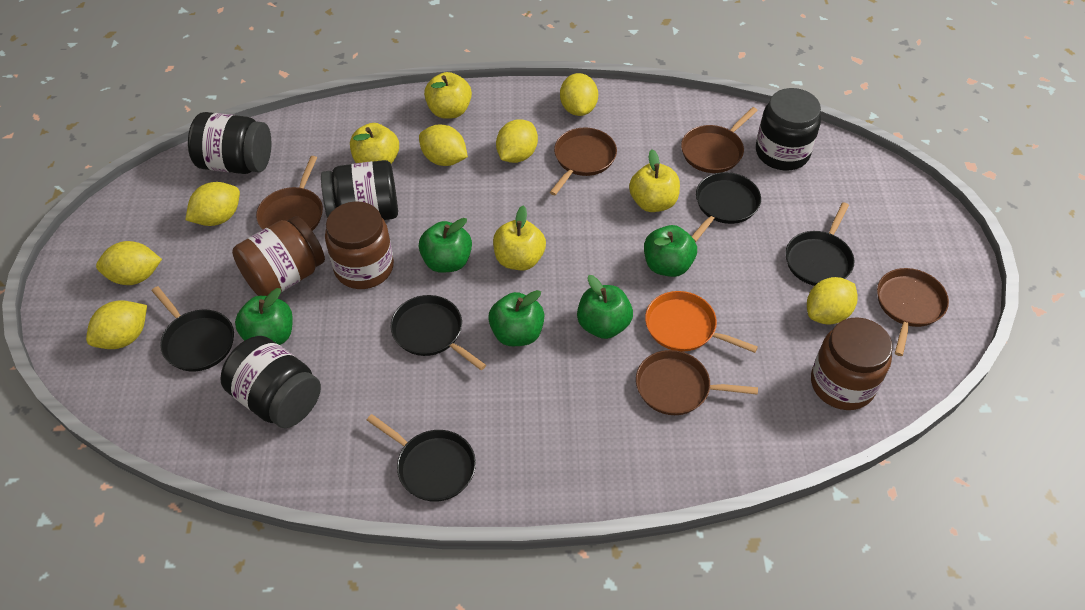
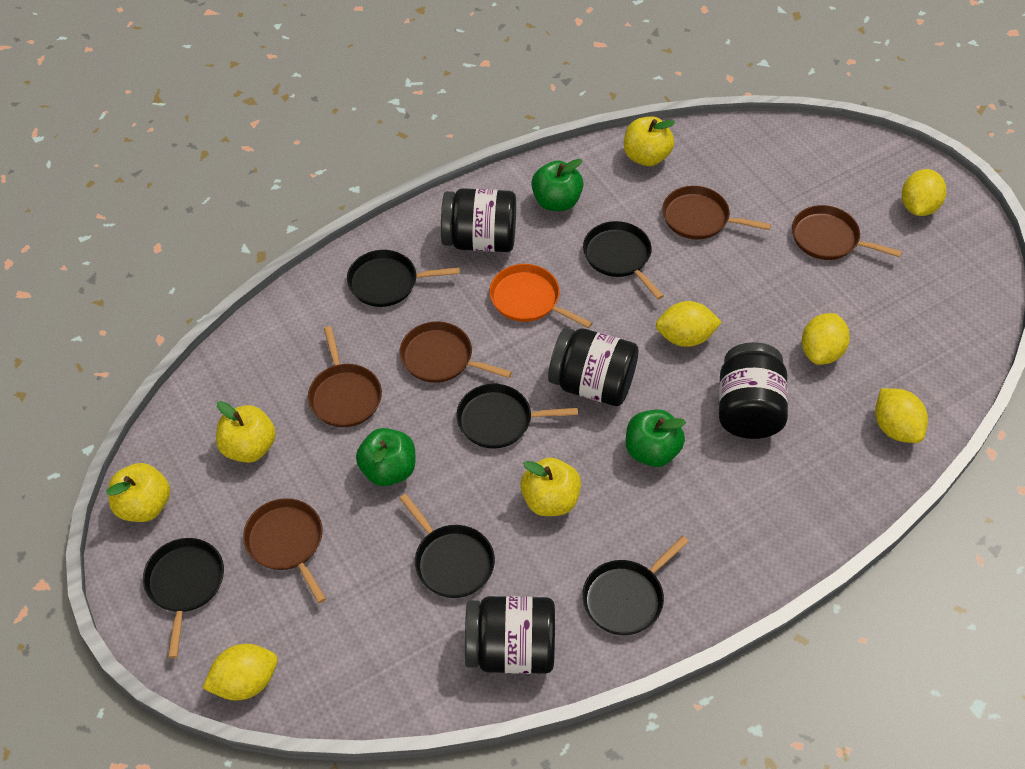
black pan: 5 -> 6
brown jar: 3 -> 0
green apple: 5 -> 3
yellow lemon: 7 -> 5

